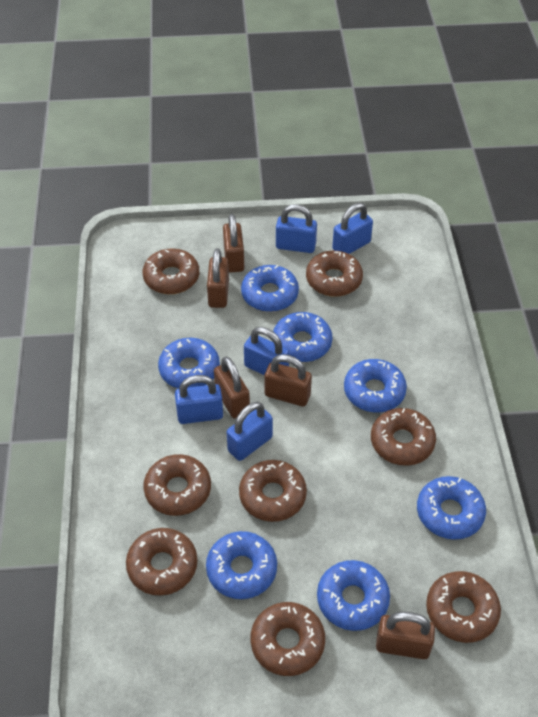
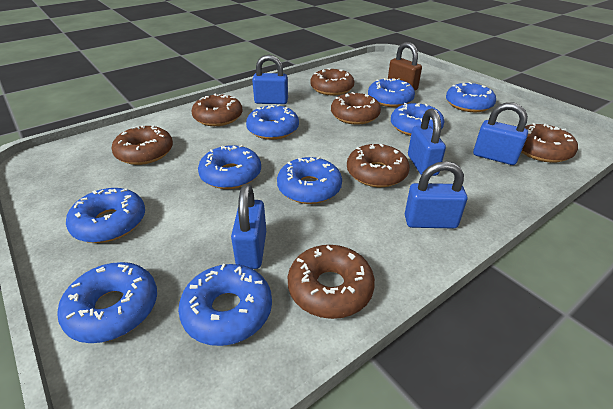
blue donut: 7 -> 9
brown donut: 8 -> 7
brown padlock: 5 -> 1

